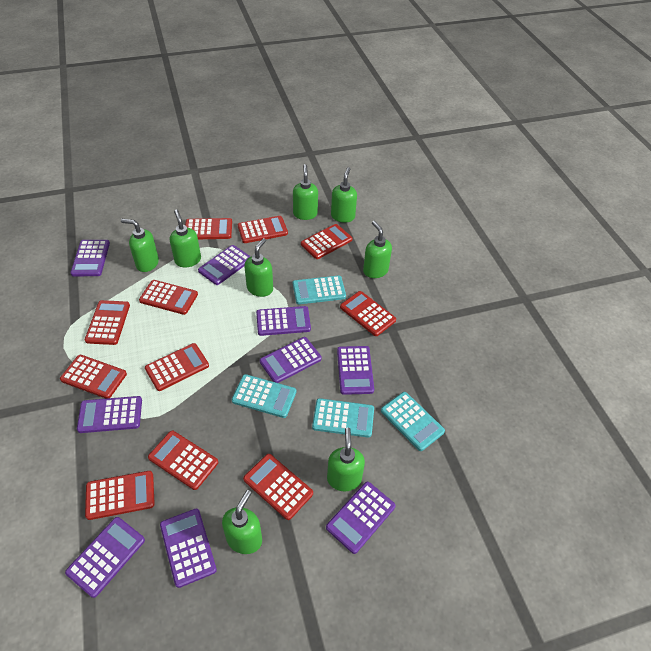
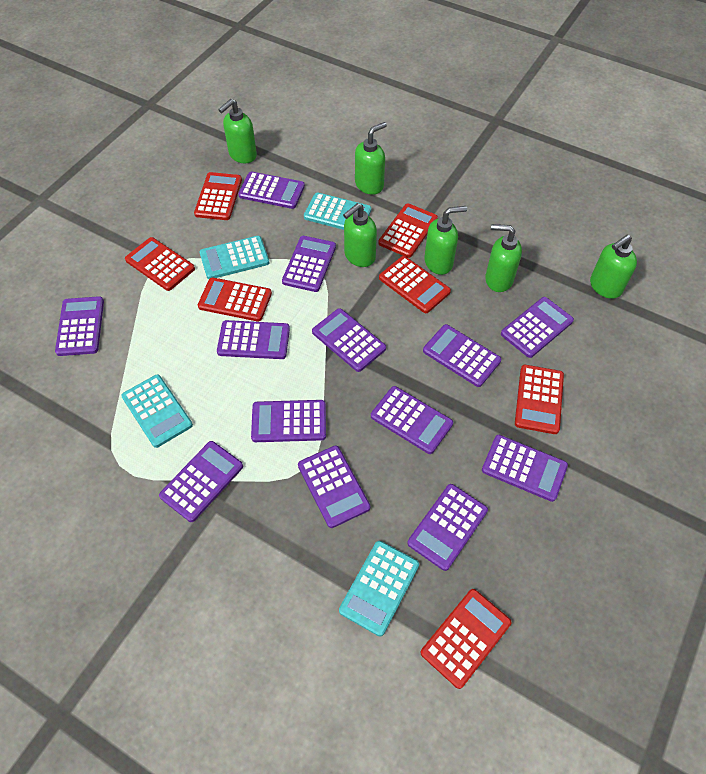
green soap dispenser: 8 -> 6
purple calculator: 9 -> 13
red calculator: 11 -> 7

